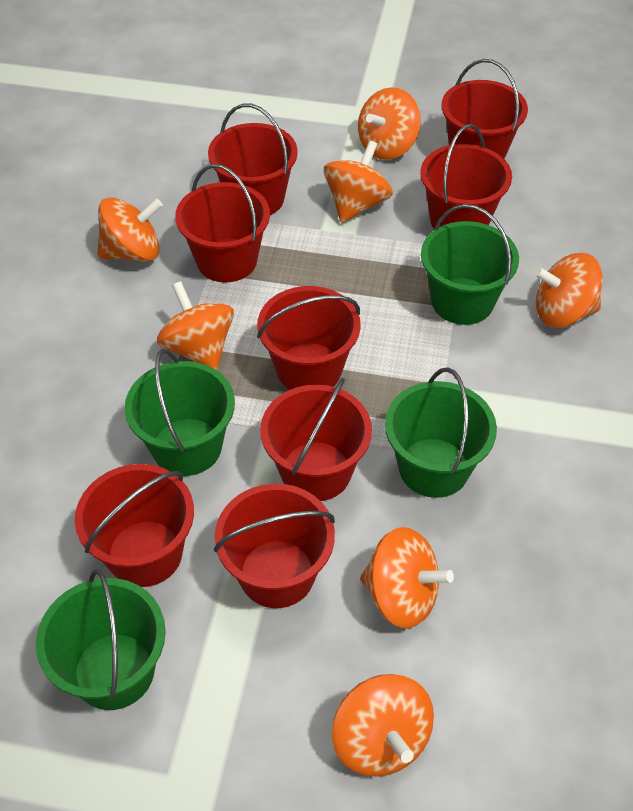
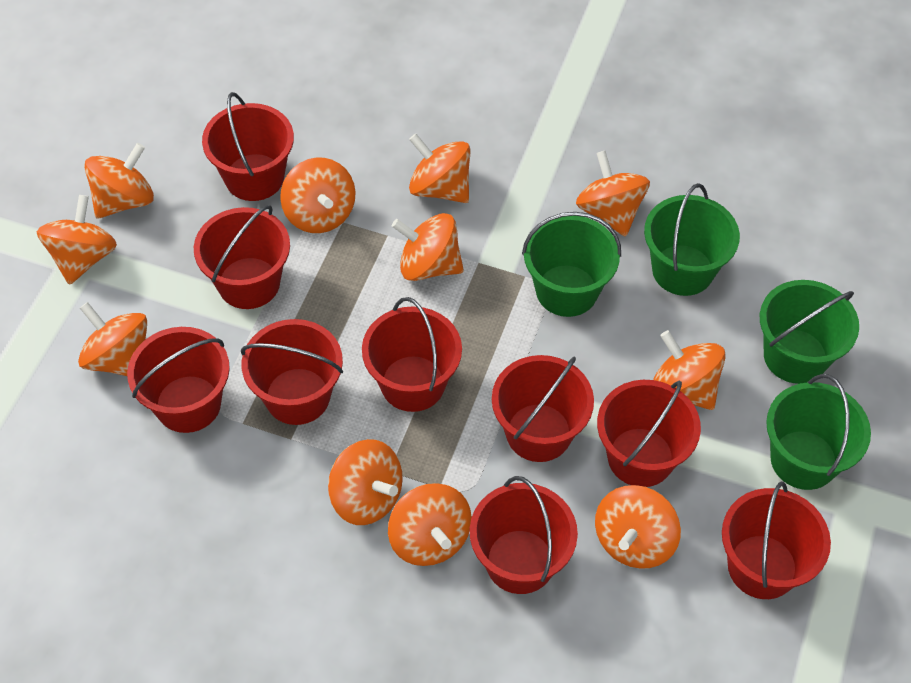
orange spinning top: 7 -> 11
red bucket: 8 -> 9

